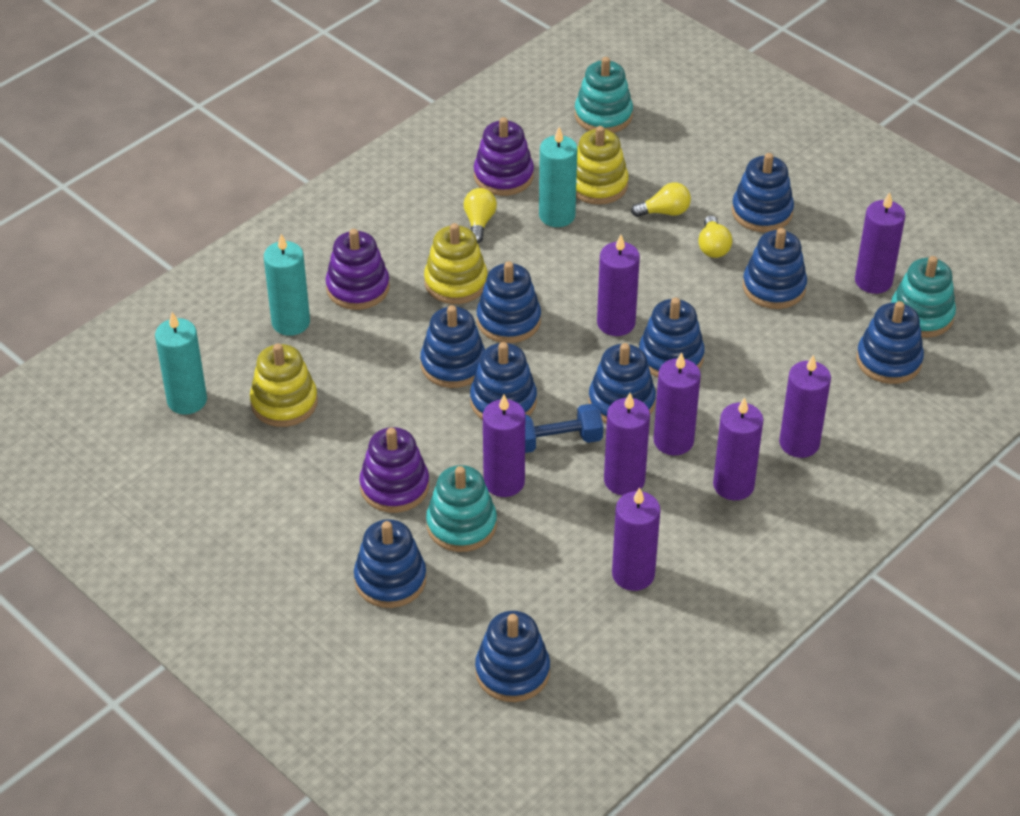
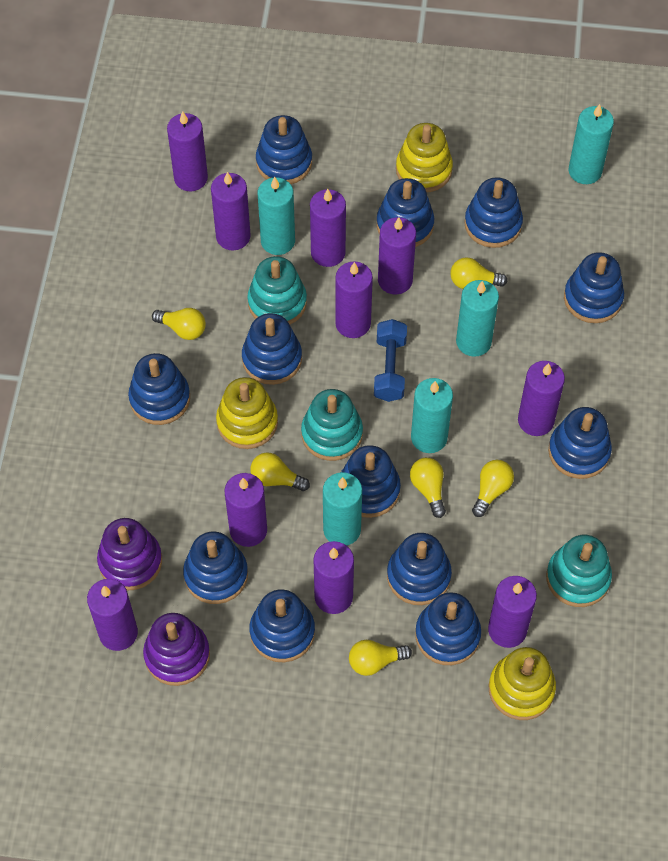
blue stacking toy: 10 -> 12
purple candle: 8 -> 10
purple stacking toy: 3 -> 2
turquoise candle: 3 -> 5
yellow light bulb: 3 -> 6

